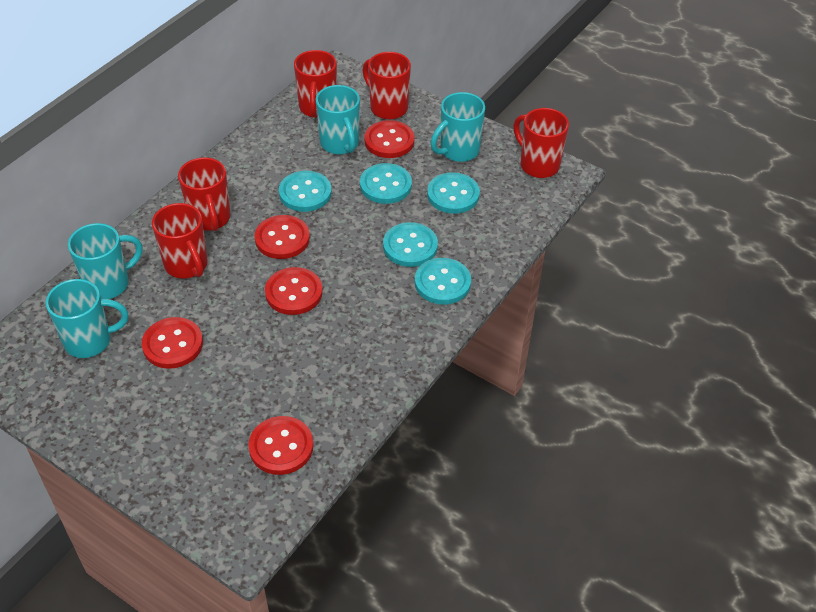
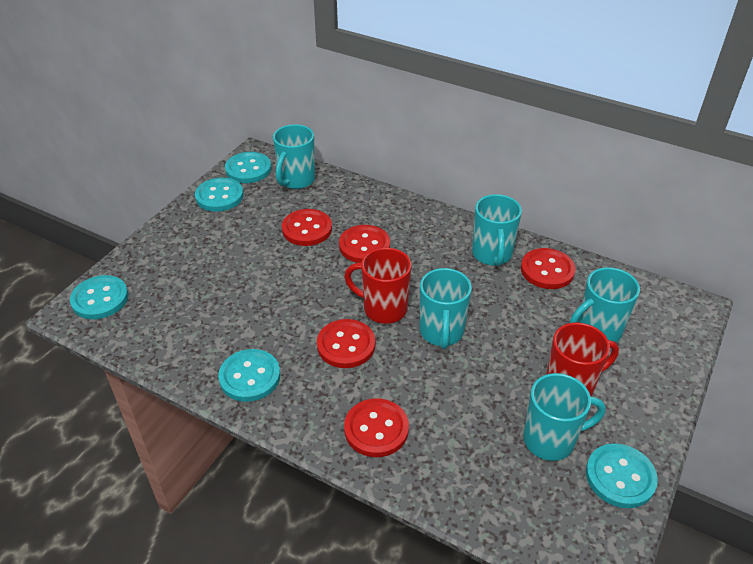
red mug: 5 -> 2
turquoise mug: 4 -> 5

